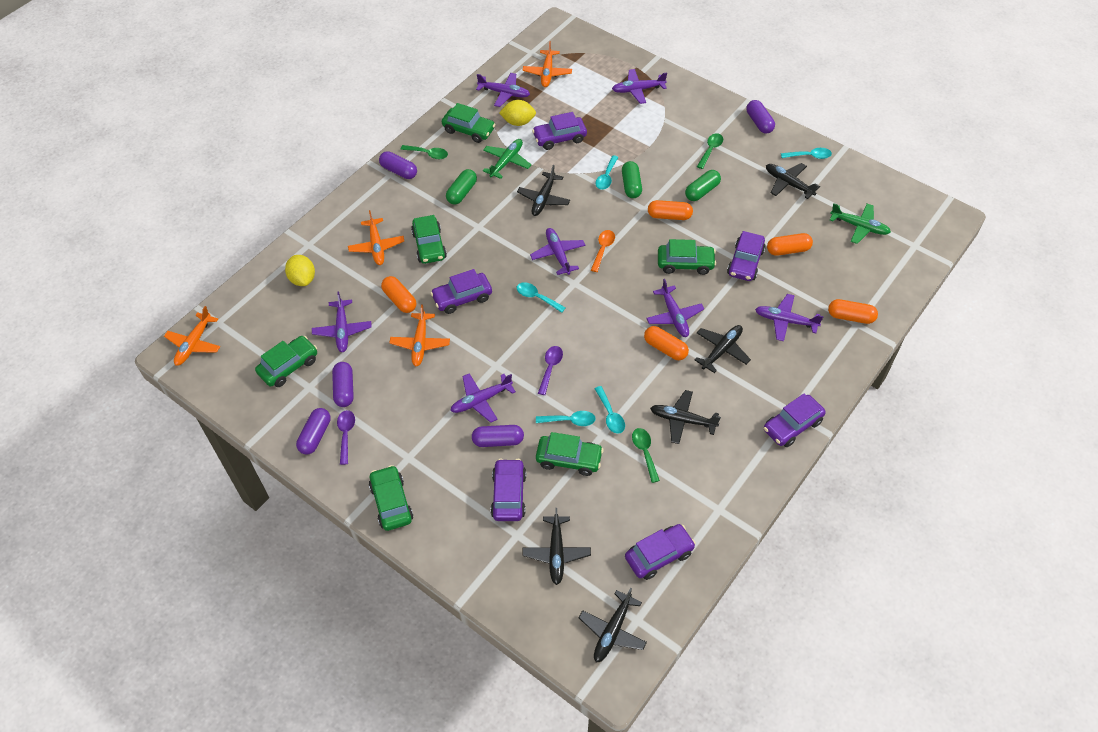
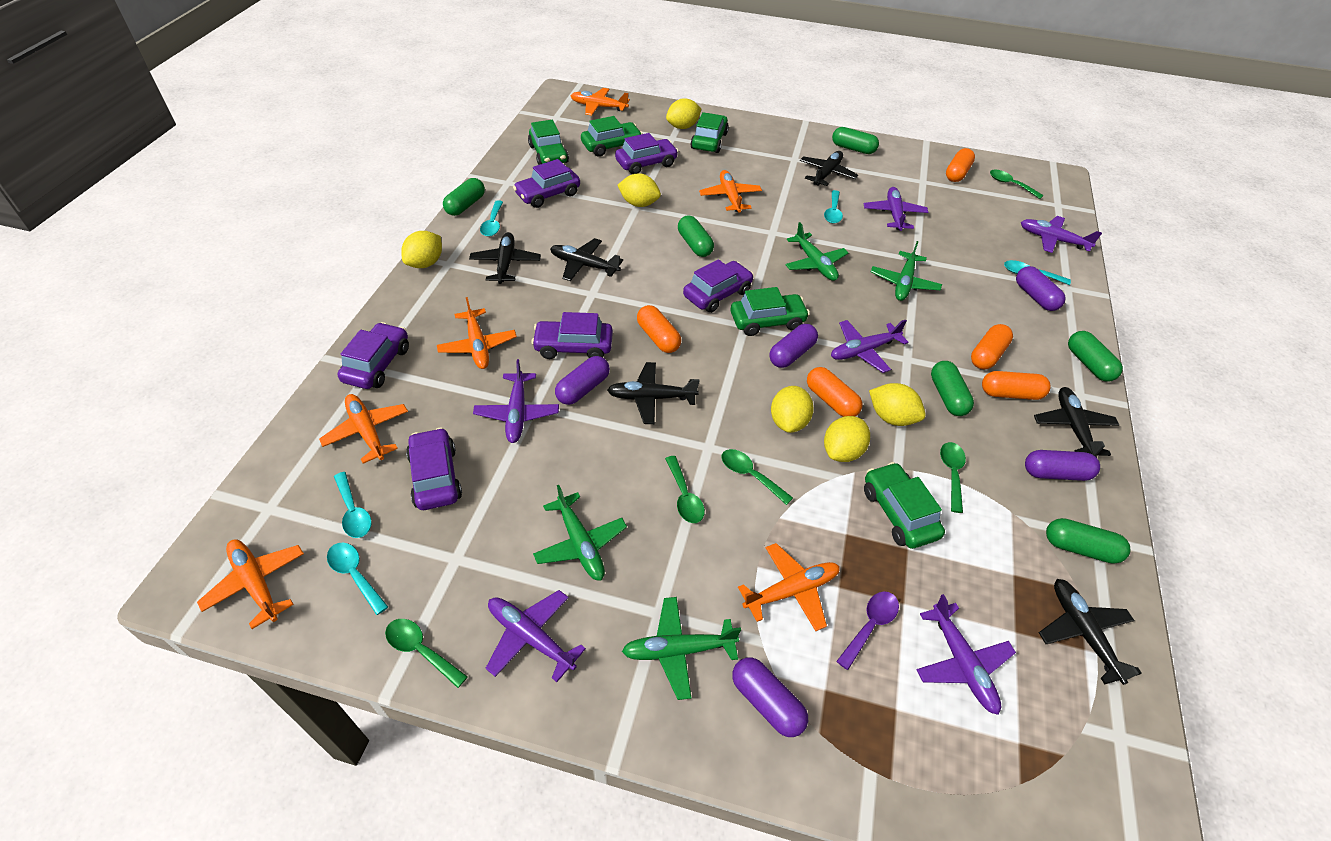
green capsule: 3 -> 6
green car: 6 -> 5
green plane: 2 -> 4
green spoon: 3 -> 5
orange plane: 4 -> 6
orange spoon: 1 -> 0
purple plane: 7 -> 6
purple spoon: 2 -> 1
yellow lemon: 2 -> 6

